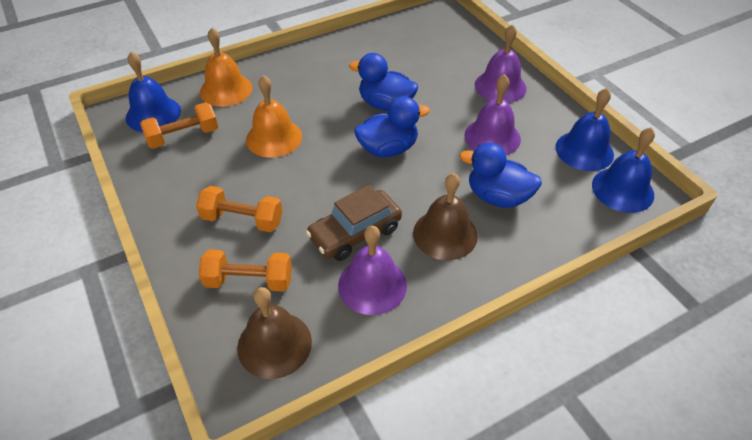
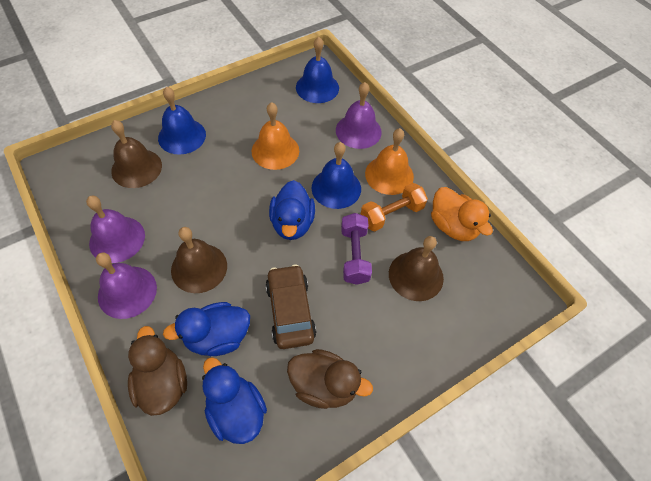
brown bell: 2 -> 3
brown duck: 0 -> 2
orange duck: 0 -> 1
orange dumbbell: 3 -> 1
purple dumbbell: 0 -> 1

